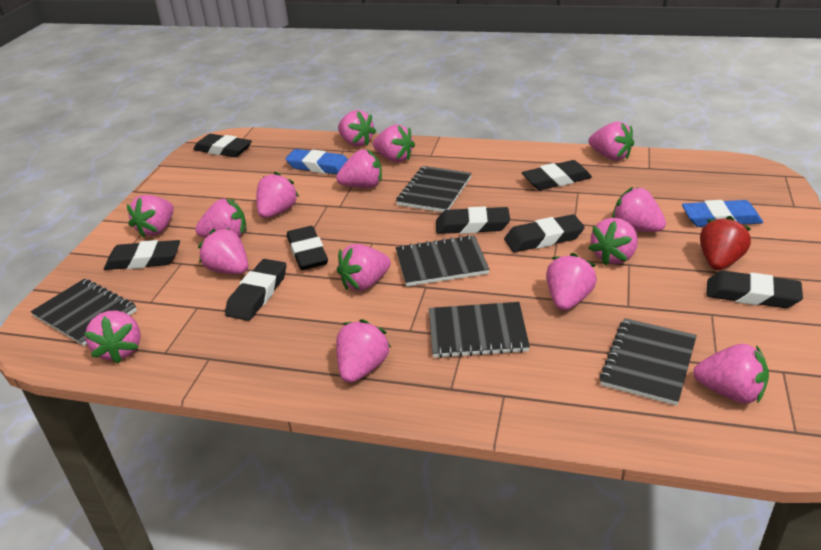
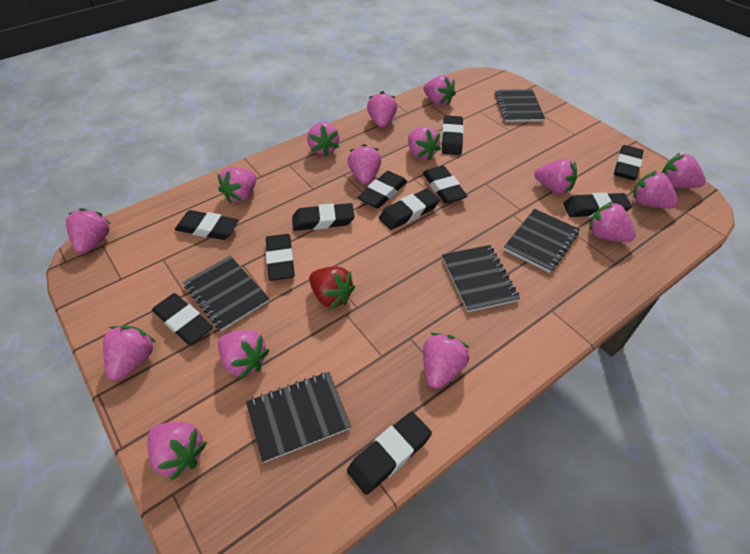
black eraser: 8 -> 11
blue eraser: 2 -> 0

